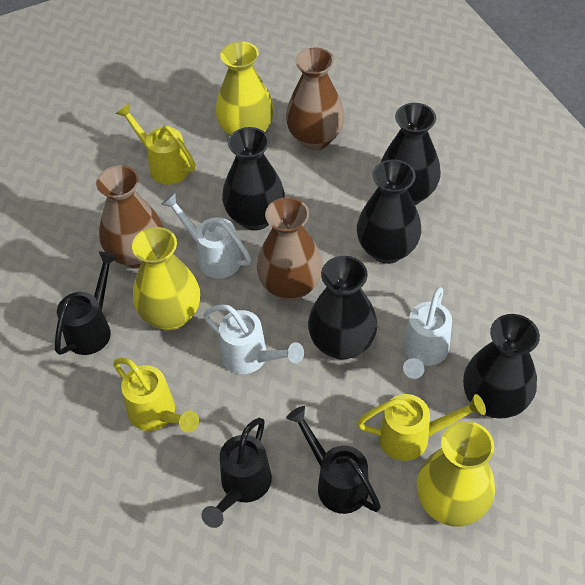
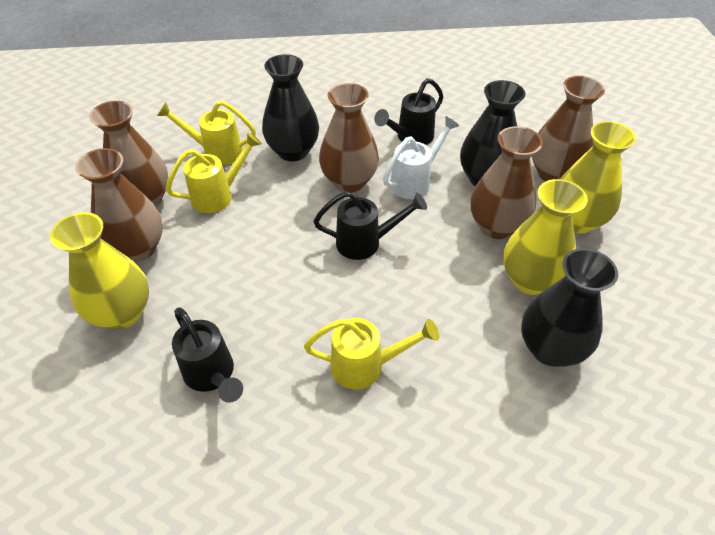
black vase: 5 -> 3
brown vase: 3 -> 5
white watering can: 3 -> 1

